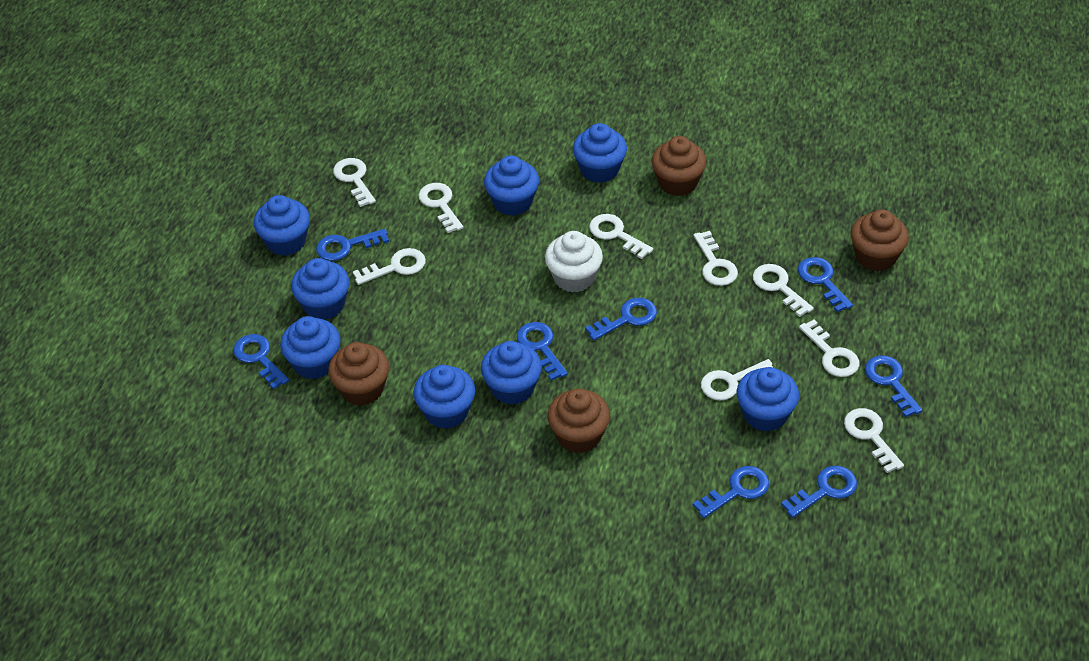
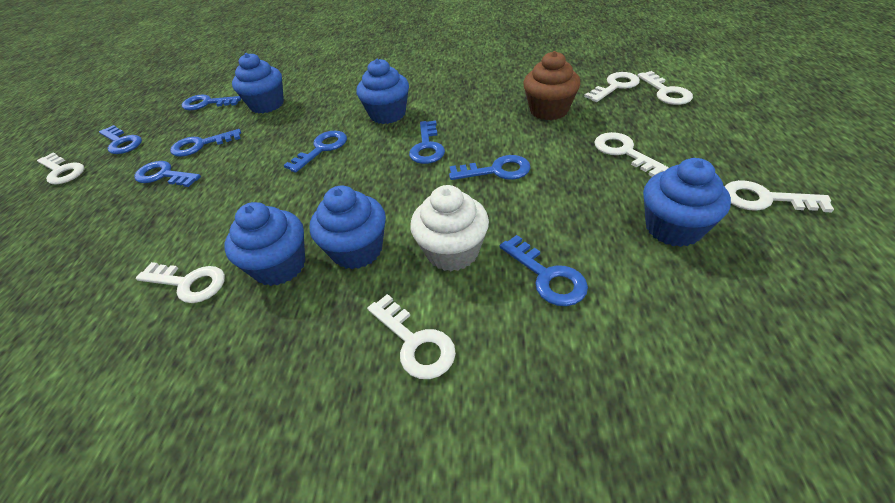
blue cupcake: 8 -> 5
brown cupcake: 4 -> 1
white key: 9 -> 7

